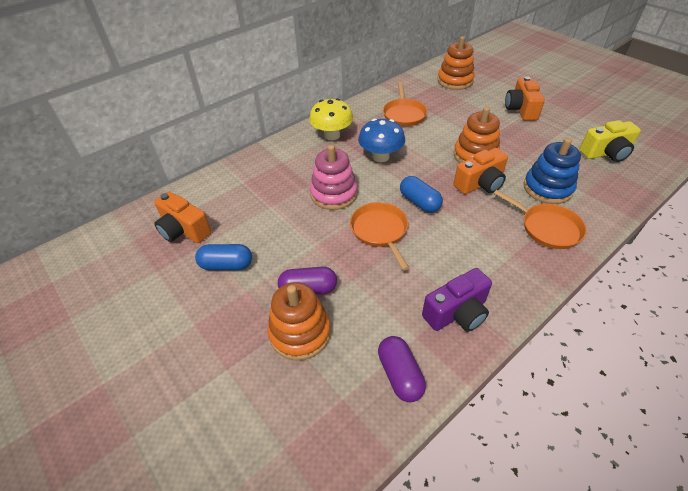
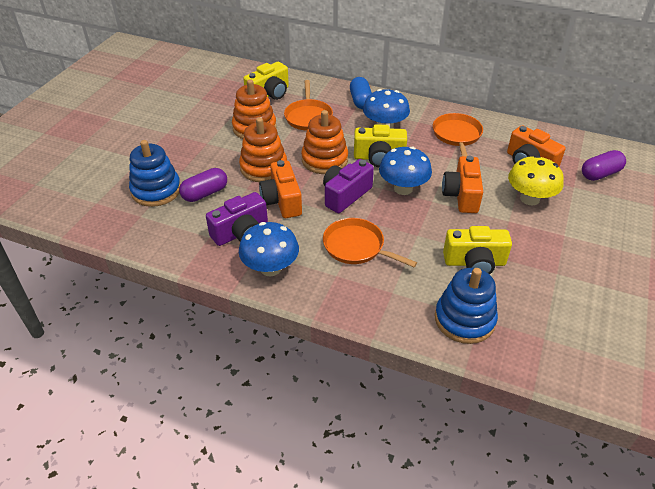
blue capsule: 2 -> 1
blue mushroom: 1 -> 3
blue stacking toy: 1 -> 2
pink stacking toy: 1 -> 0
purple camera: 1 -> 2
yellow camera: 1 -> 3

